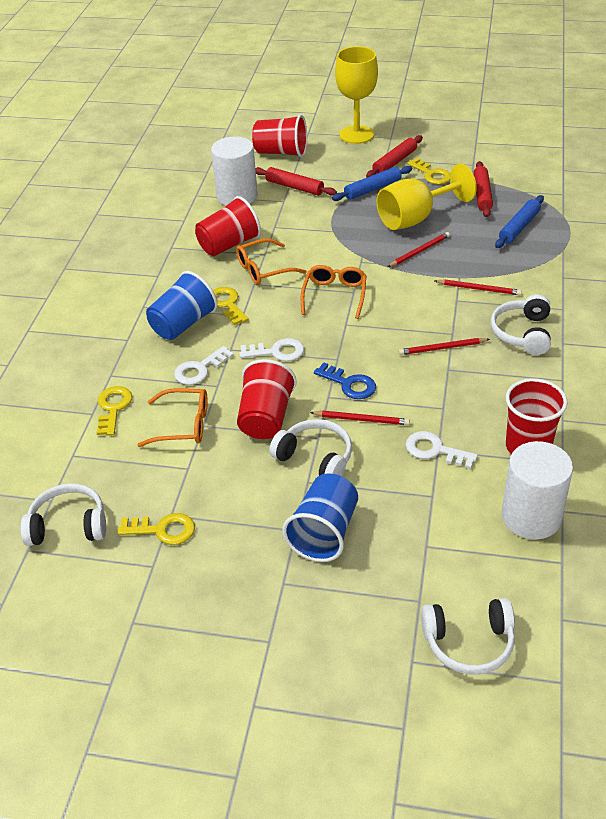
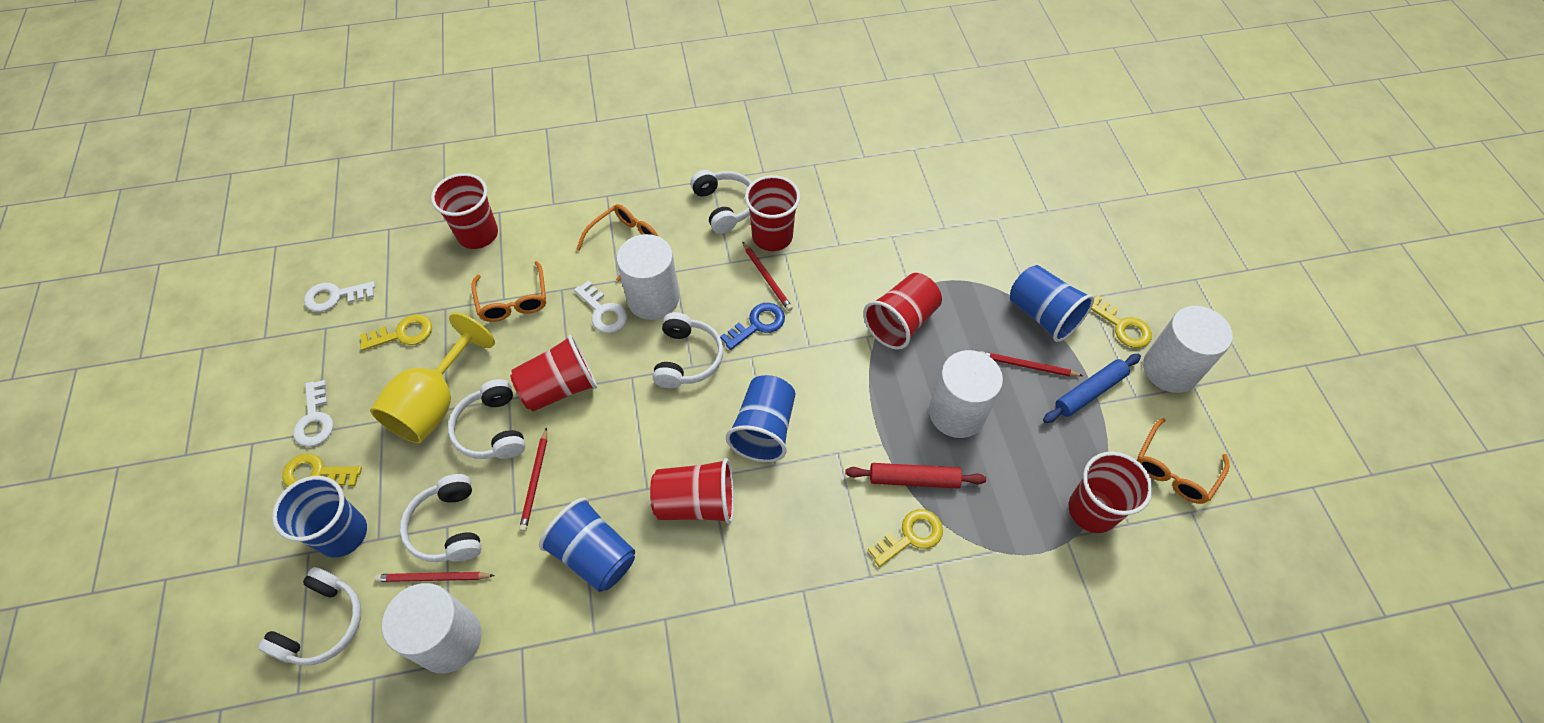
blue cup: 2 -> 4
blue rolling pin: 2 -> 1
red cup: 4 -> 6
red rolling pin: 3 -> 1
white cylinder: 2 -> 4
white headphones: 4 -> 5
yellow goblet: 2 -> 1

